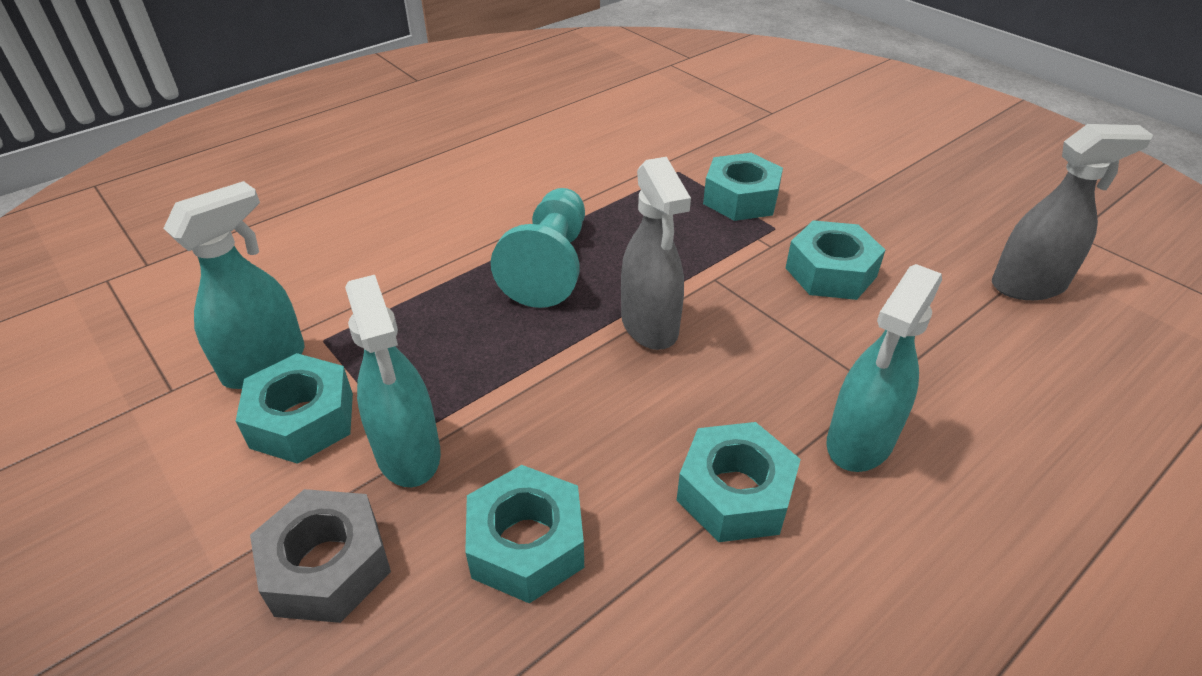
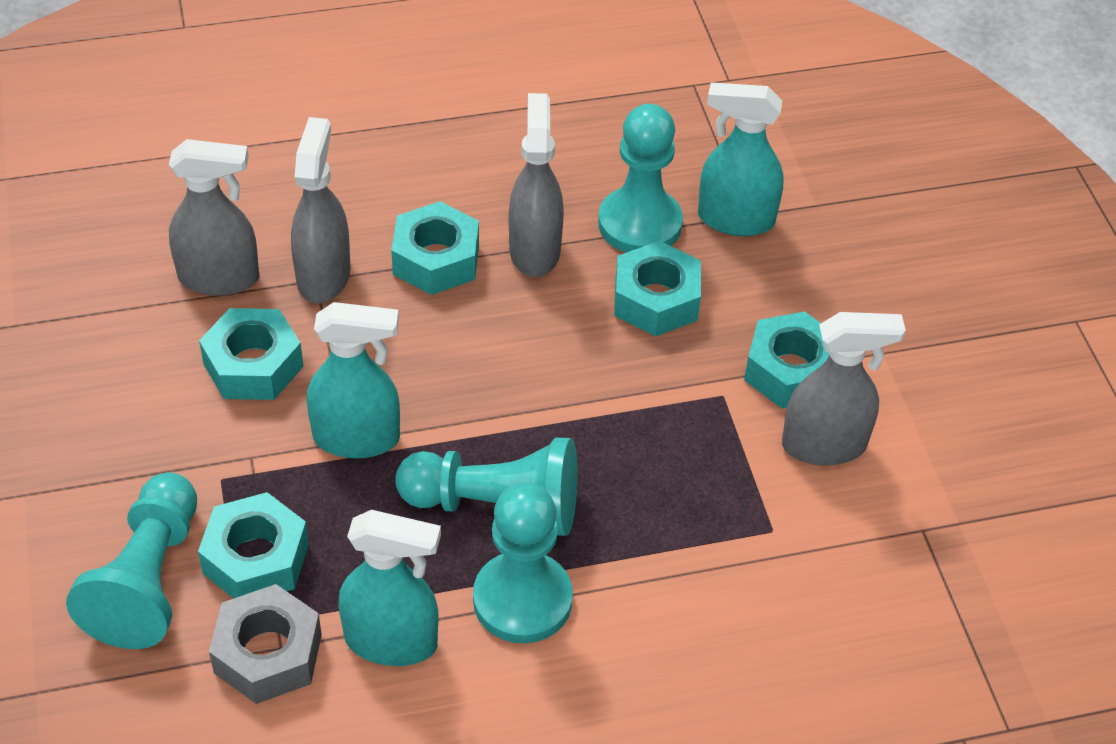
grey spray bottle: 2 -> 4
turquoise pawn: 1 -> 4

